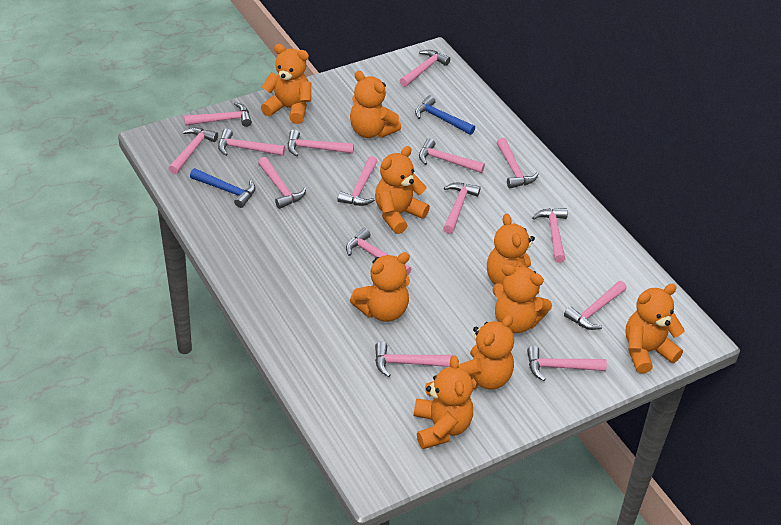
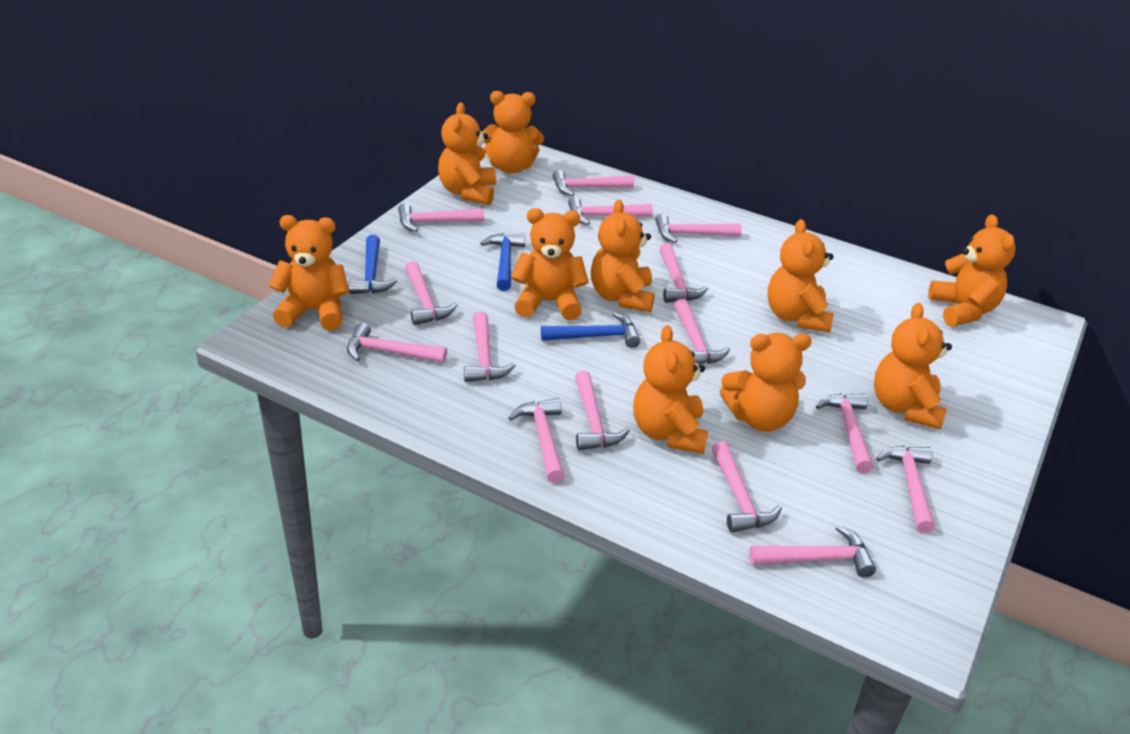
blue hammer: 2 -> 3
orange teddy bear: 9 -> 10

